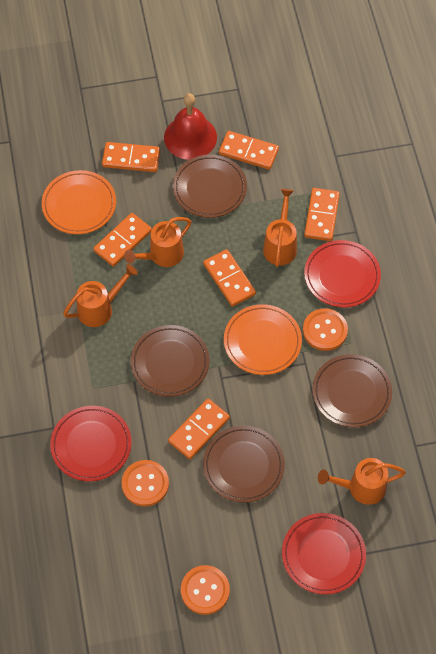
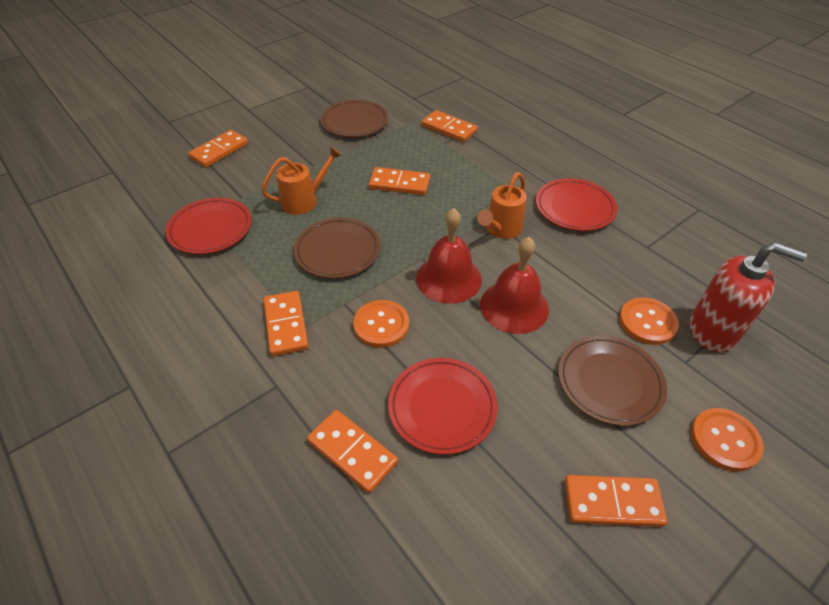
brown plate: 4 -> 3
orange plate: 2 -> 0
orange watering can: 4 -> 2
red bell: 1 -> 2
red soap dispenser: 0 -> 1

